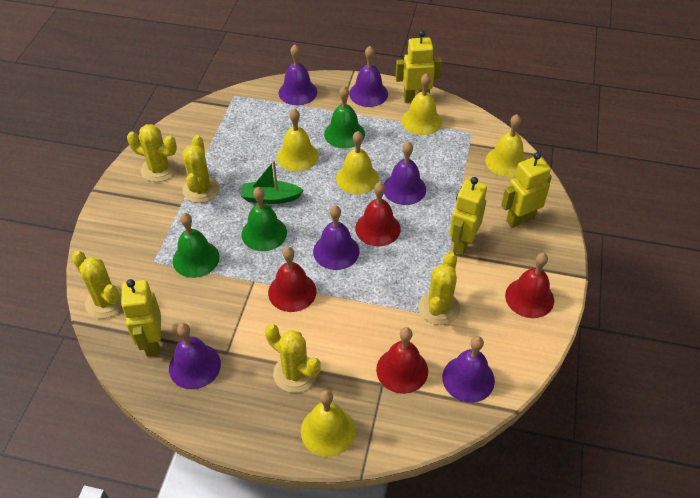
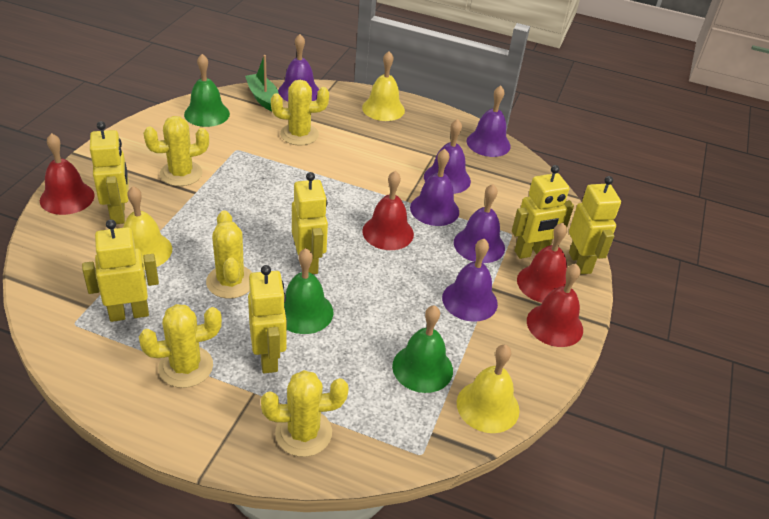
yellow bell: 5 -> 3
yellow robot: 4 -> 6

